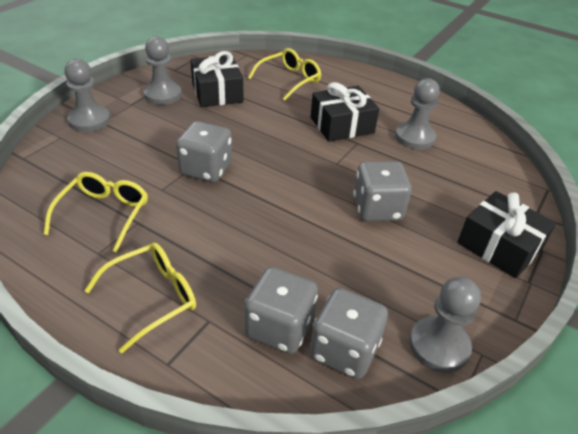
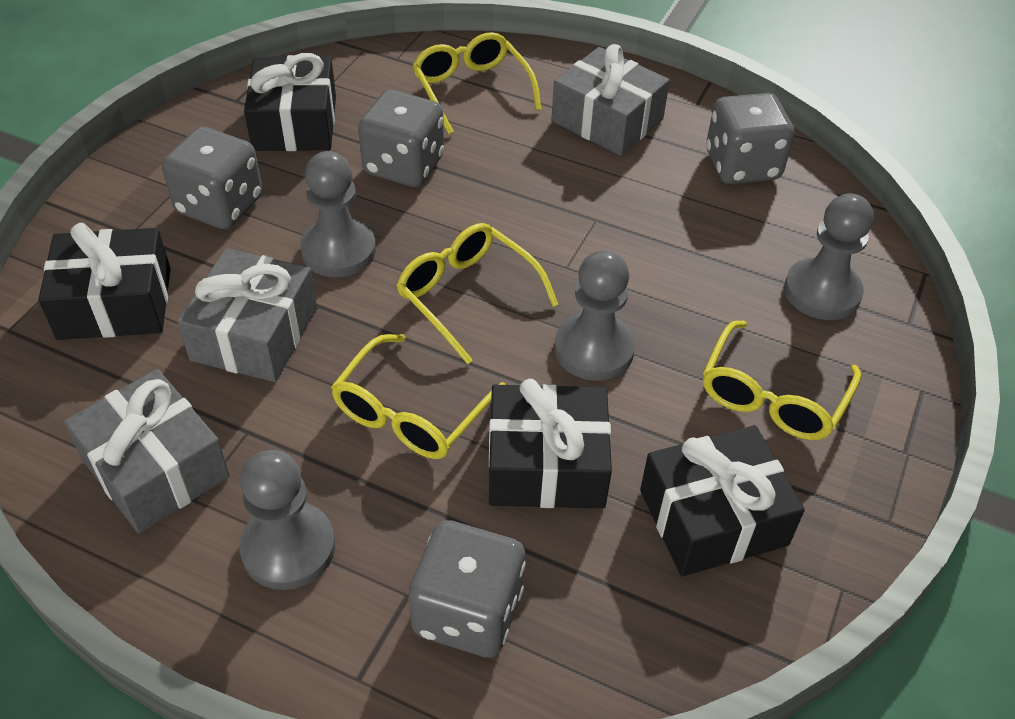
black gift: 3 -> 4
grey gift: 0 -> 3
yellow glasses: 3 -> 4

